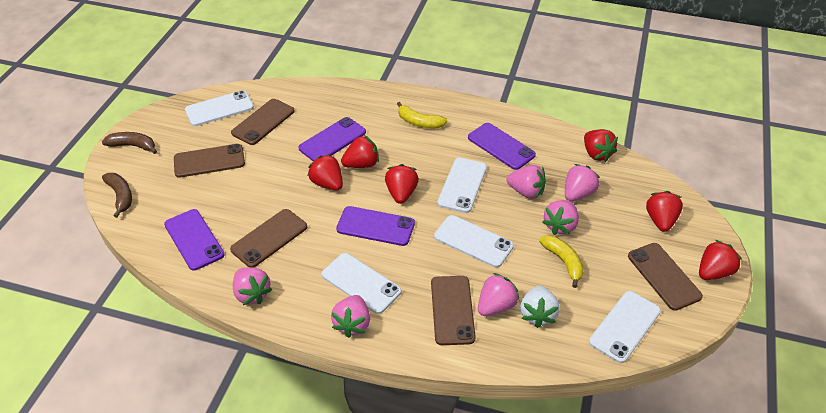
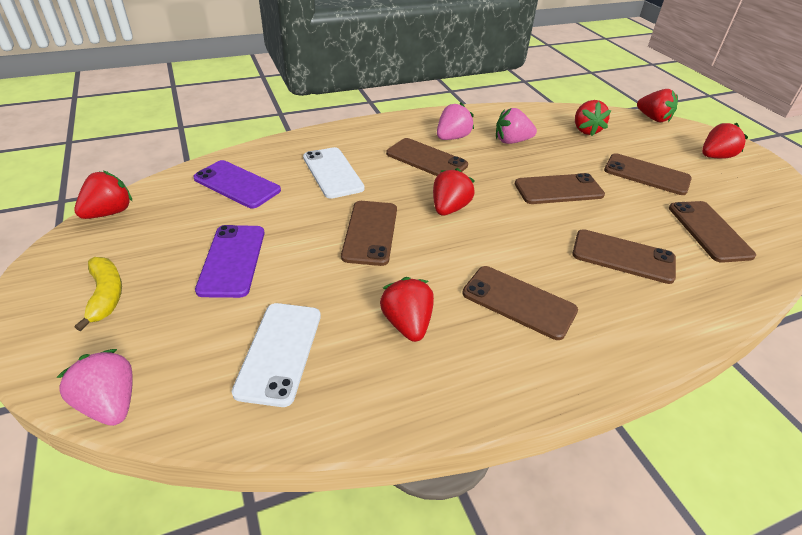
brown banana: 2 -> 0
brown phone: 5 -> 7
pink strawberry: 6 -> 3
purple phone: 4 -> 2
white phone: 5 -> 2
white strawberry: 1 -> 0
yellow banana: 2 -> 1

